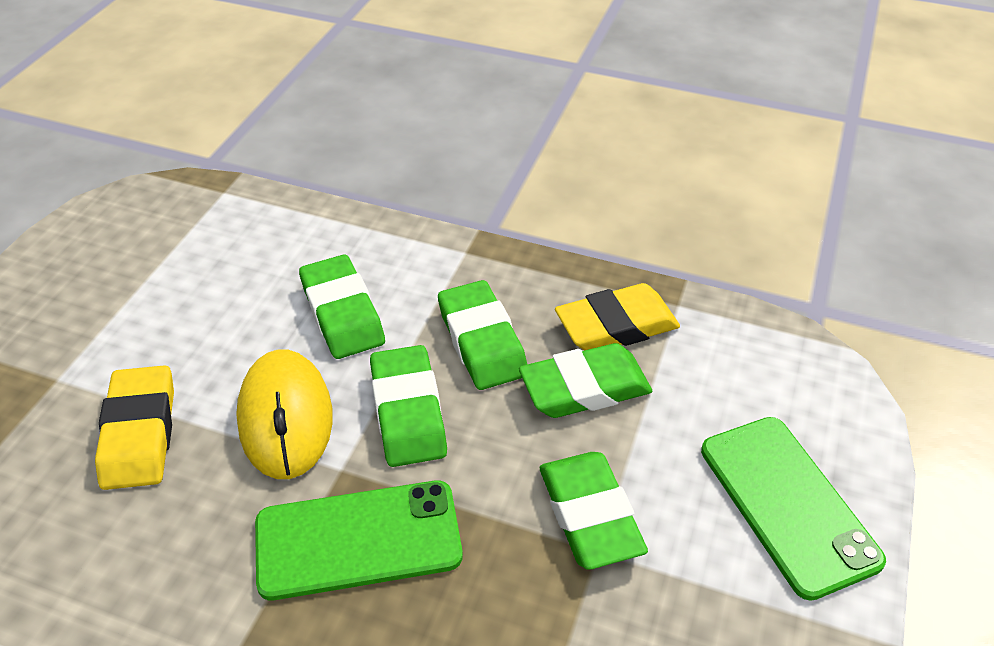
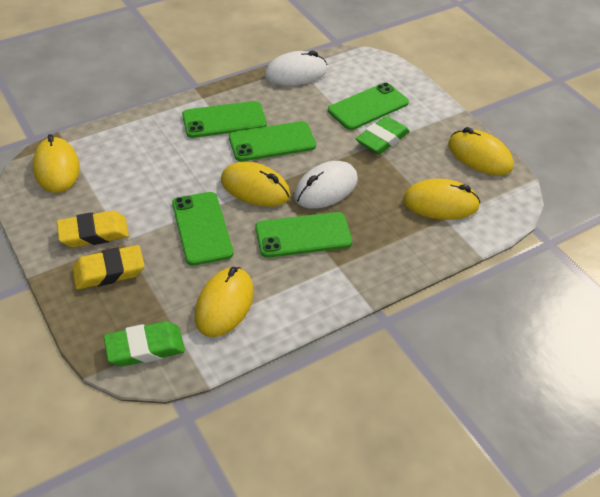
green eraser: 5 -> 2
green phone: 2 -> 5
white mouse: 0 -> 2
yellow mouse: 1 -> 5

